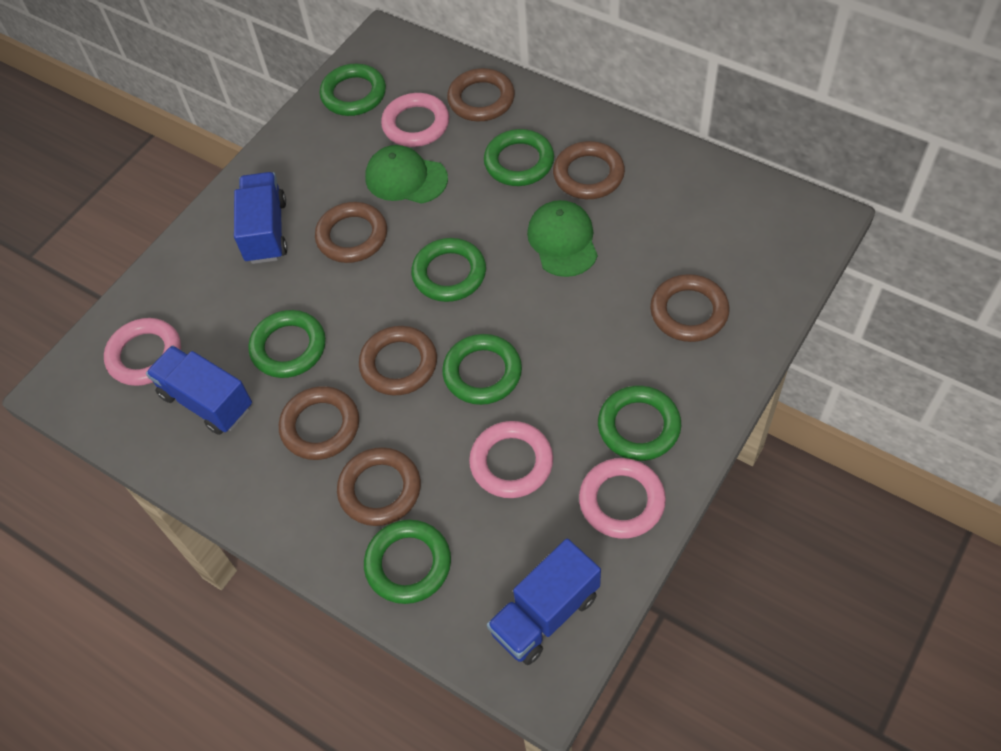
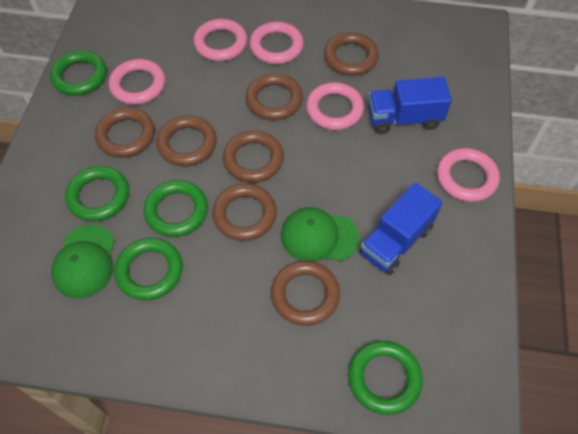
blue truck: 3 -> 2
green ring: 7 -> 5
pink ring: 4 -> 5

